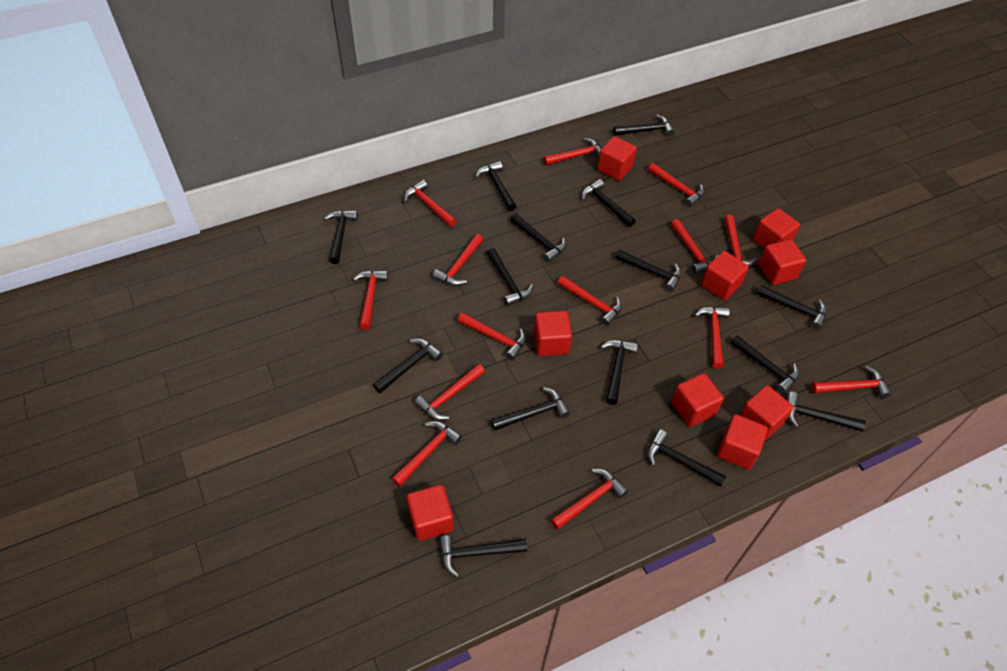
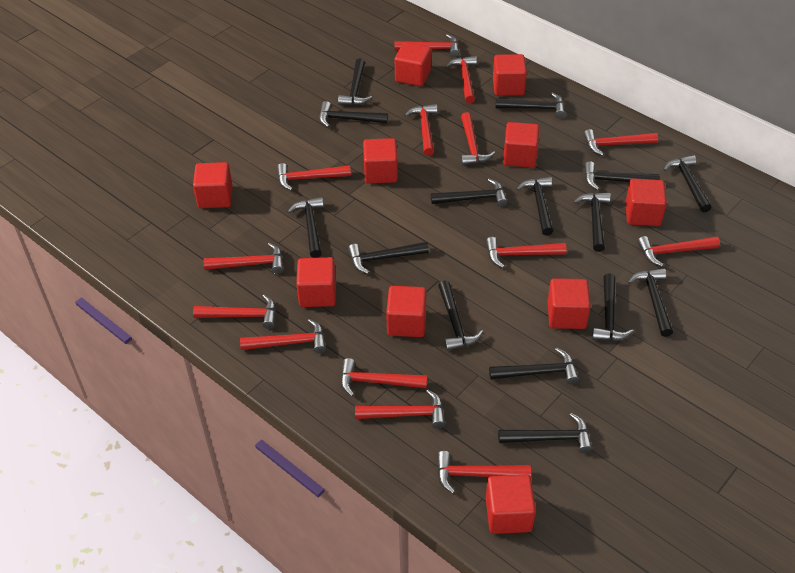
red cube: 9 -> 10

